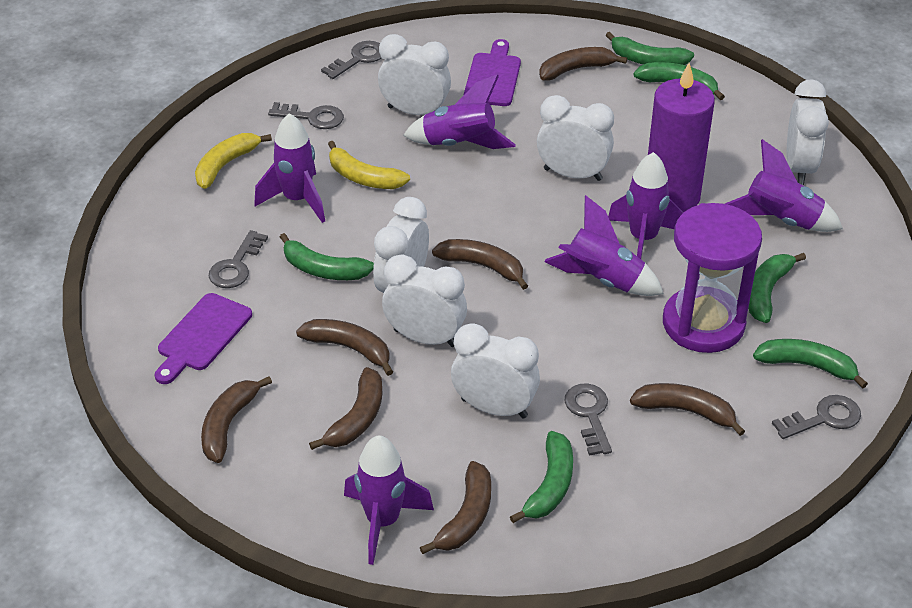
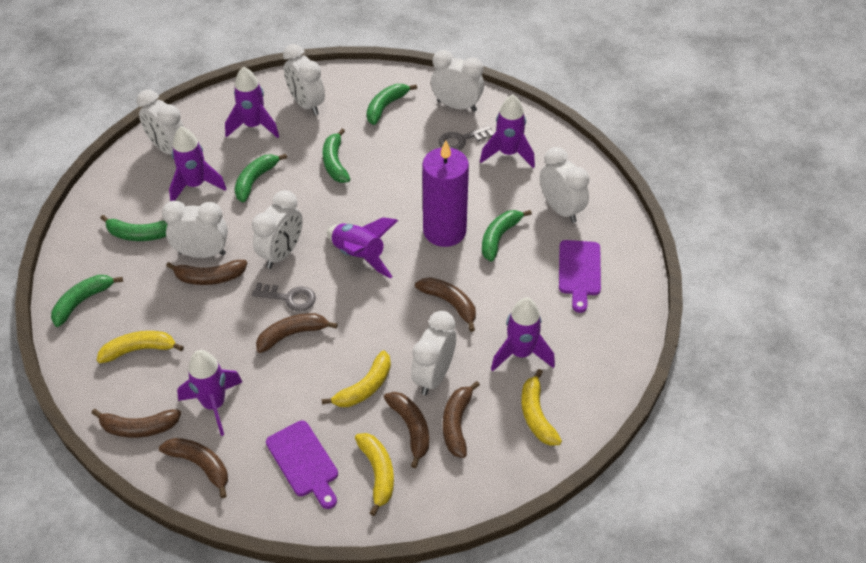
grey key: 5 -> 2
purple hourglass: 1 -> 0
white clock: 6 -> 7
yellow banana: 2 -> 4

